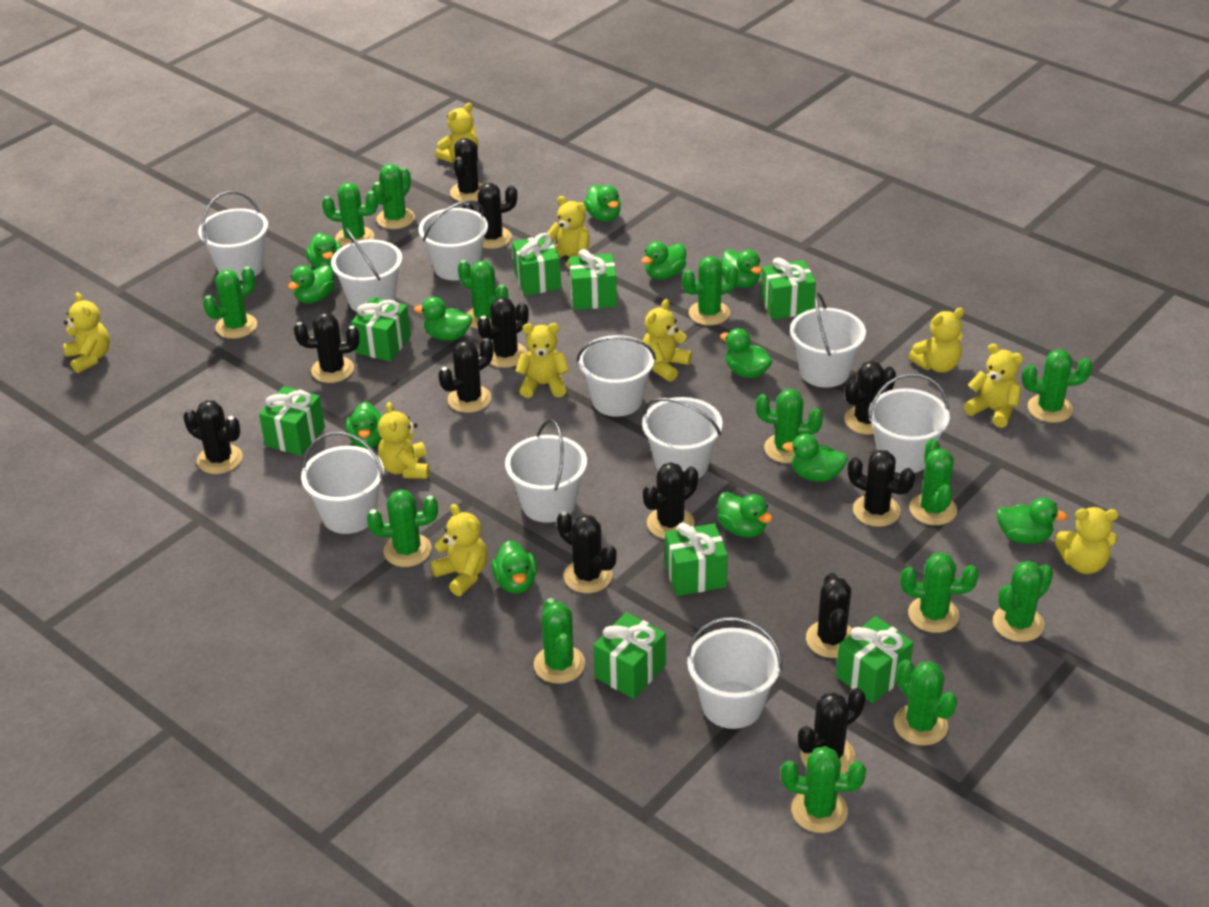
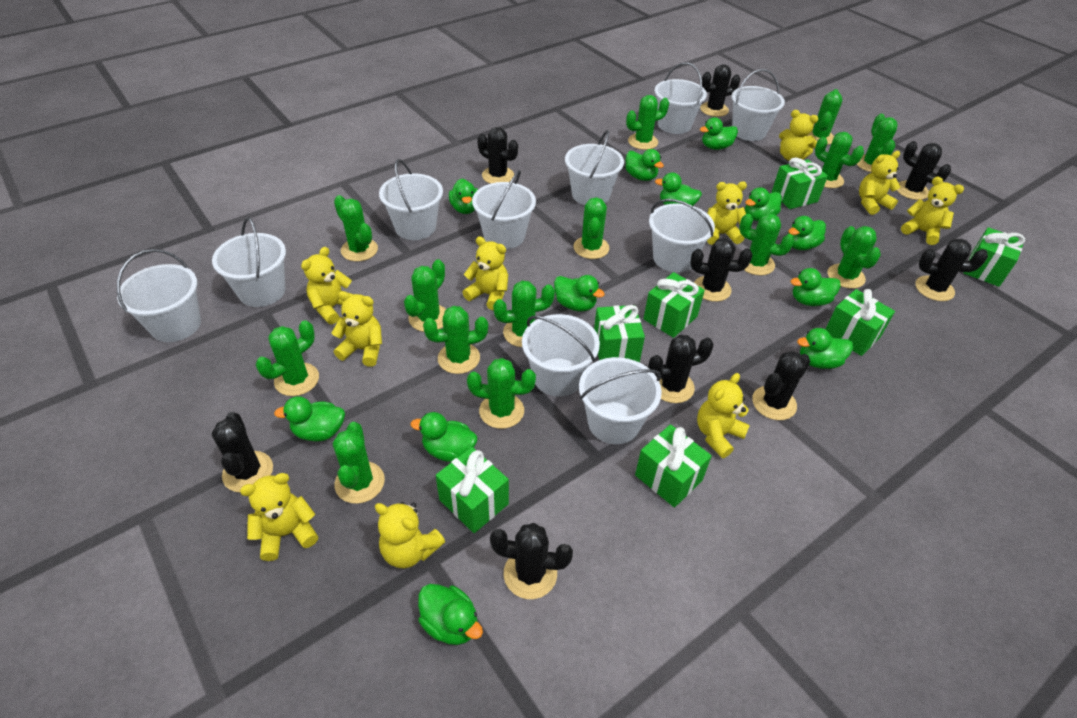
black cactus: 12 -> 9
green gift: 8 -> 7

